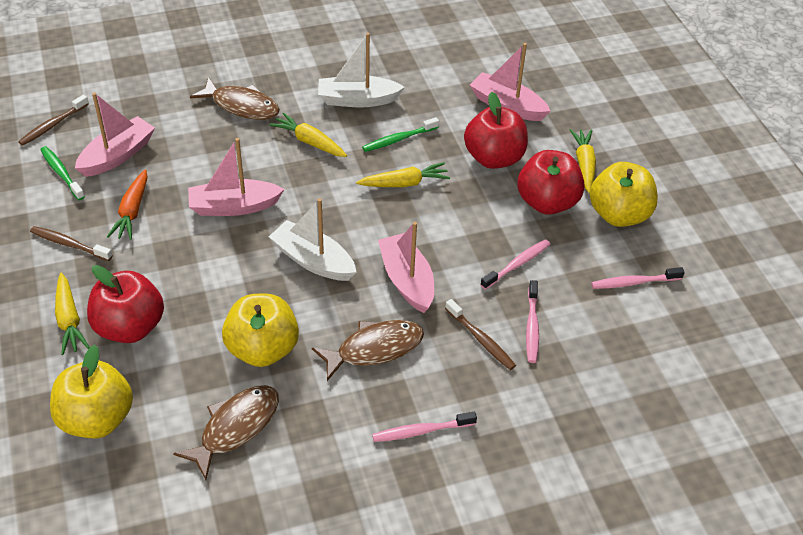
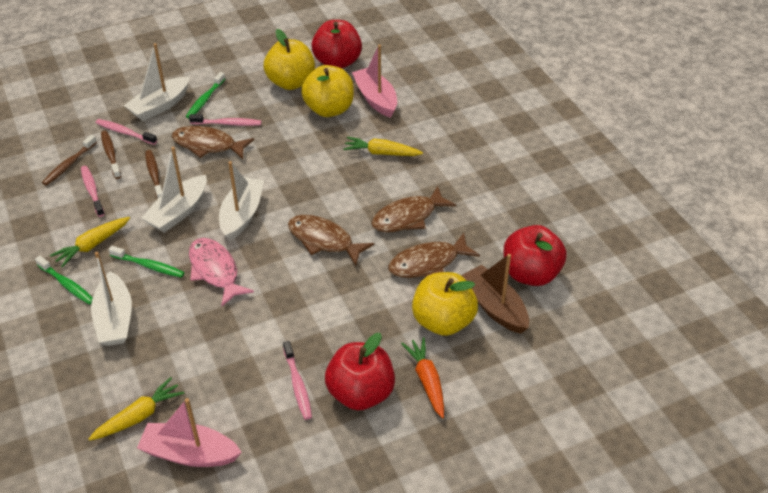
brown boat: 0 -> 1
brown fish: 3 -> 4
green toothbrush: 2 -> 3
pink boat: 4 -> 2
pink fish: 0 -> 1
white boat: 2 -> 4
yellow carrot: 4 -> 3

